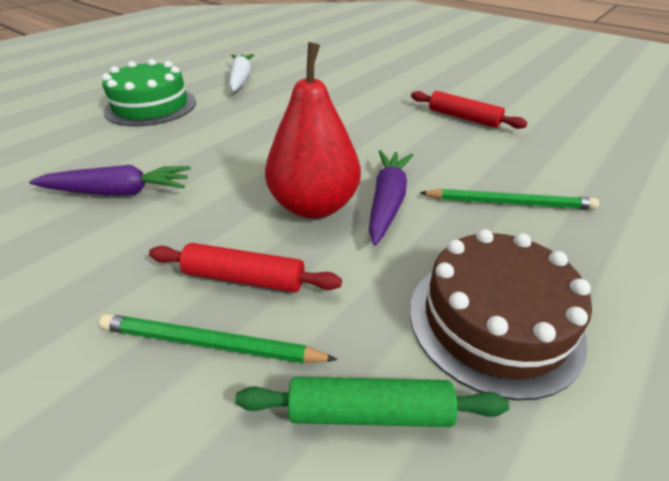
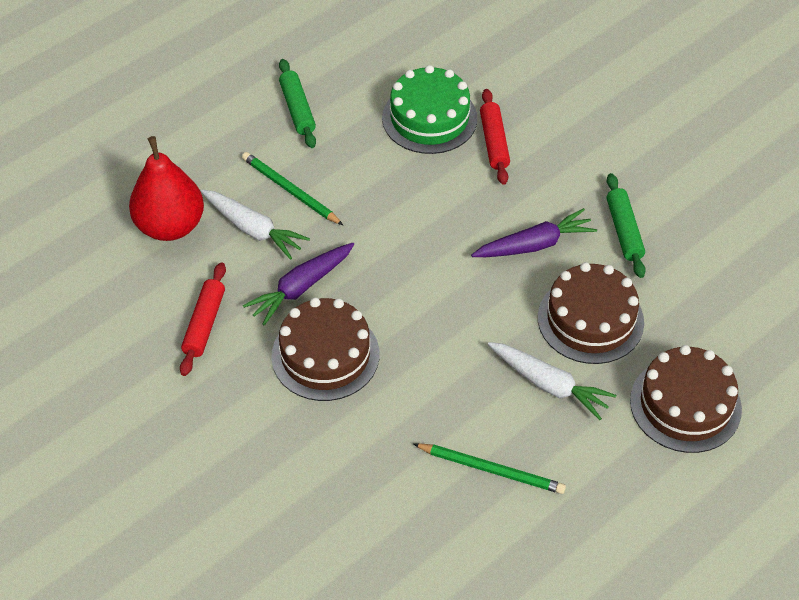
brown cake: 1 -> 3
green rolling pin: 1 -> 2
white carrot: 1 -> 2

